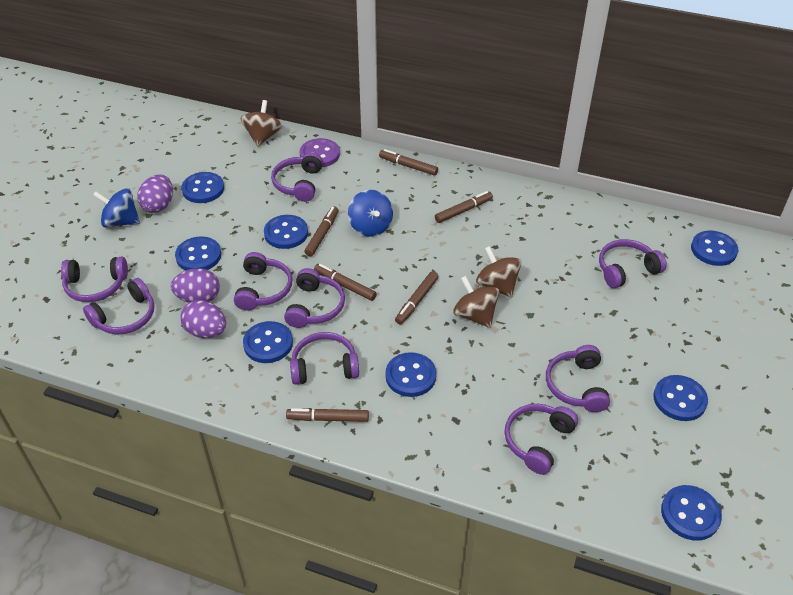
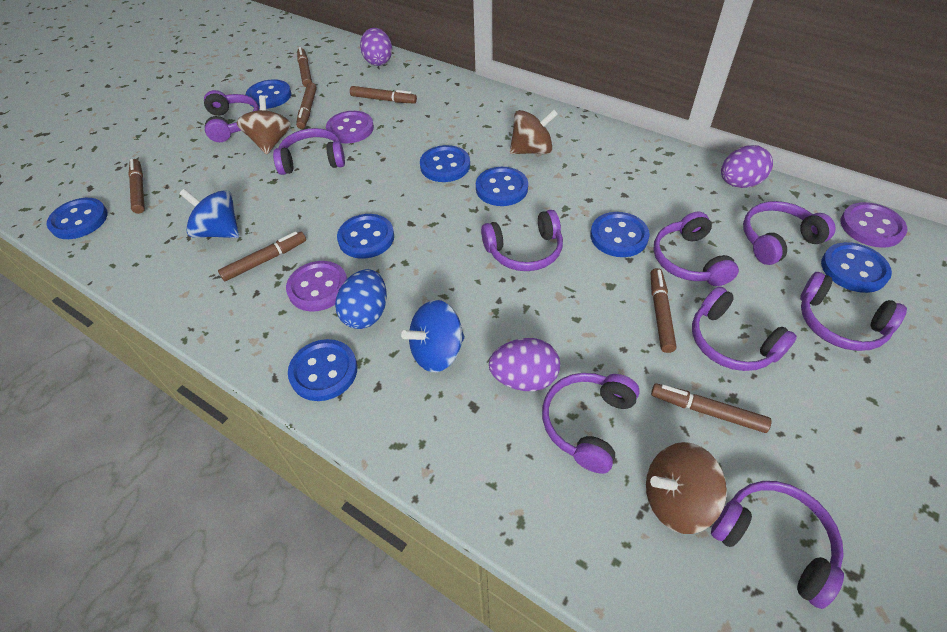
blue egg: 0 -> 1
brown marker: 6 -> 7
purple button: 1 -> 3

